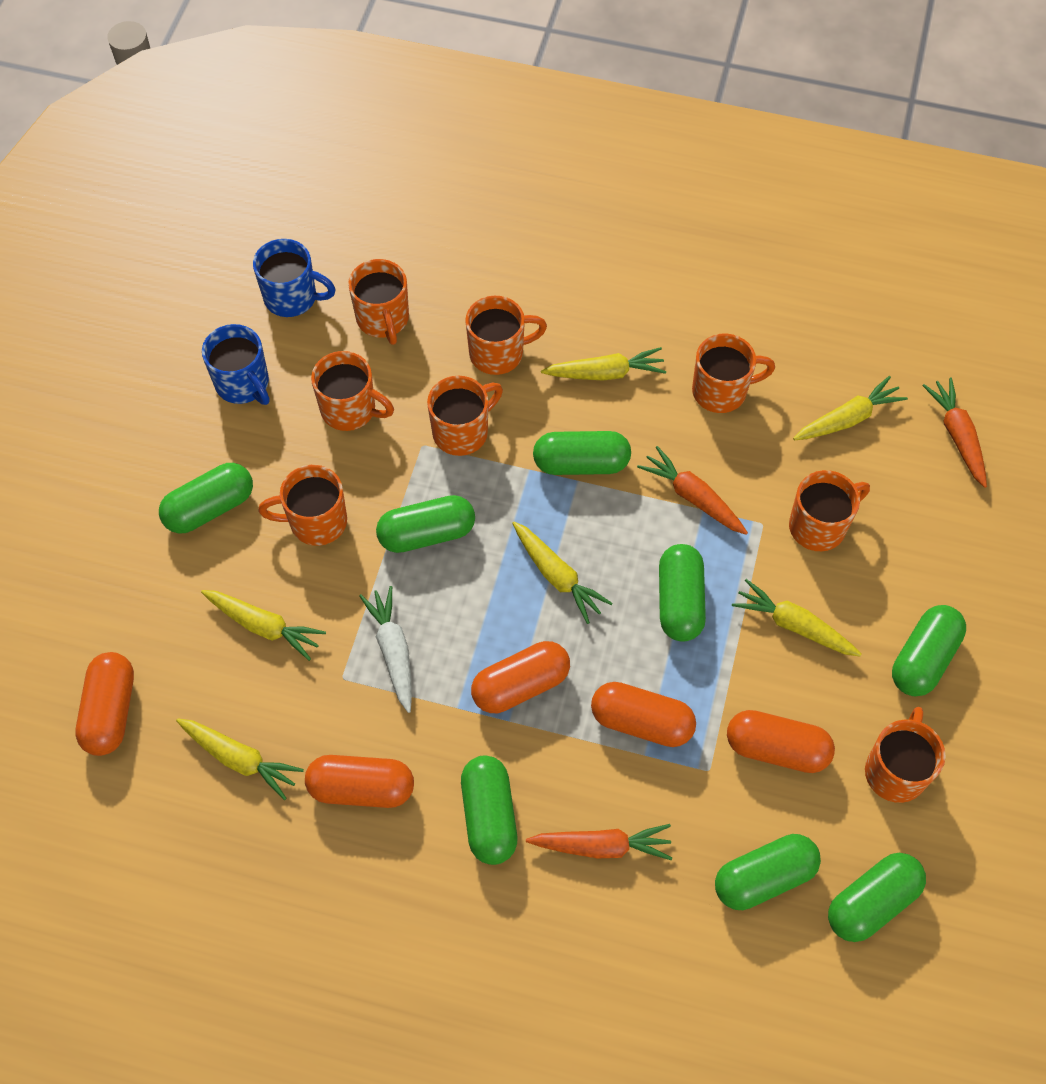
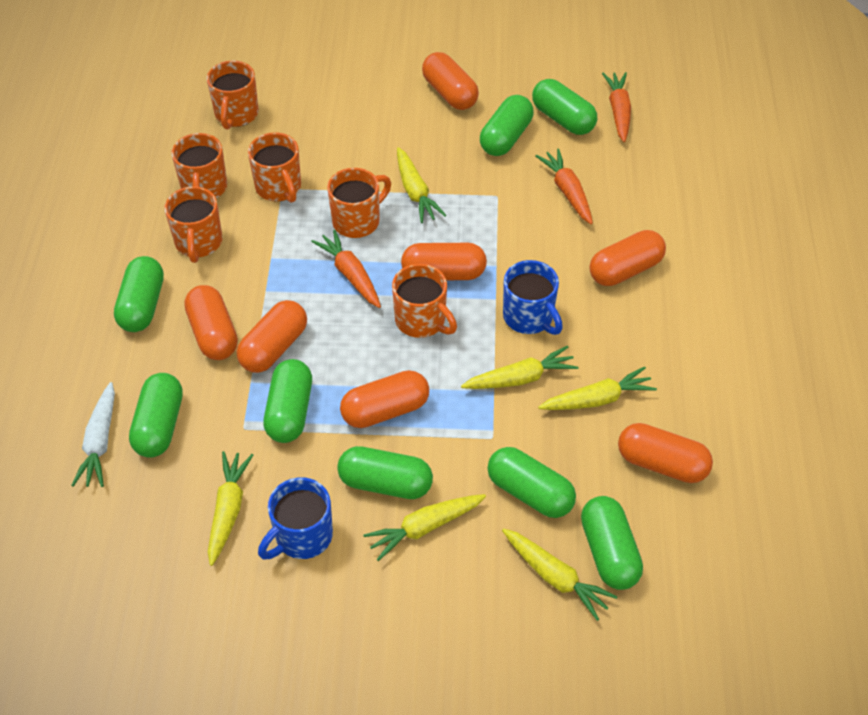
orange capsule: 5 -> 7
orange mug: 8 -> 6

